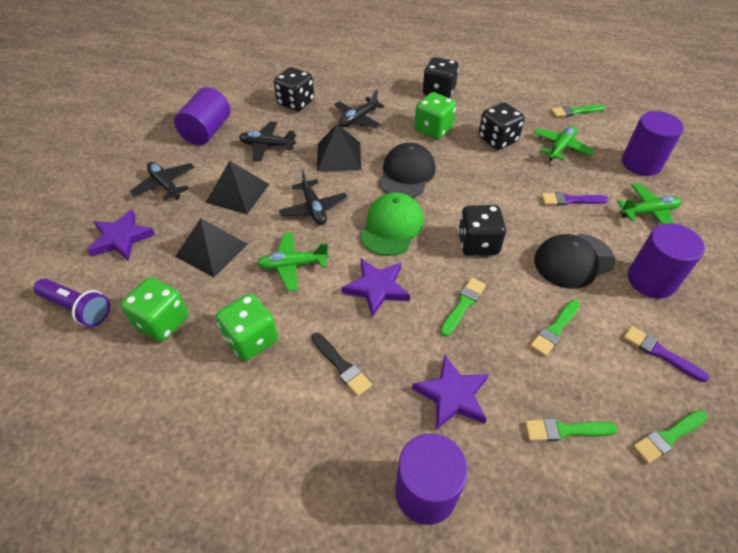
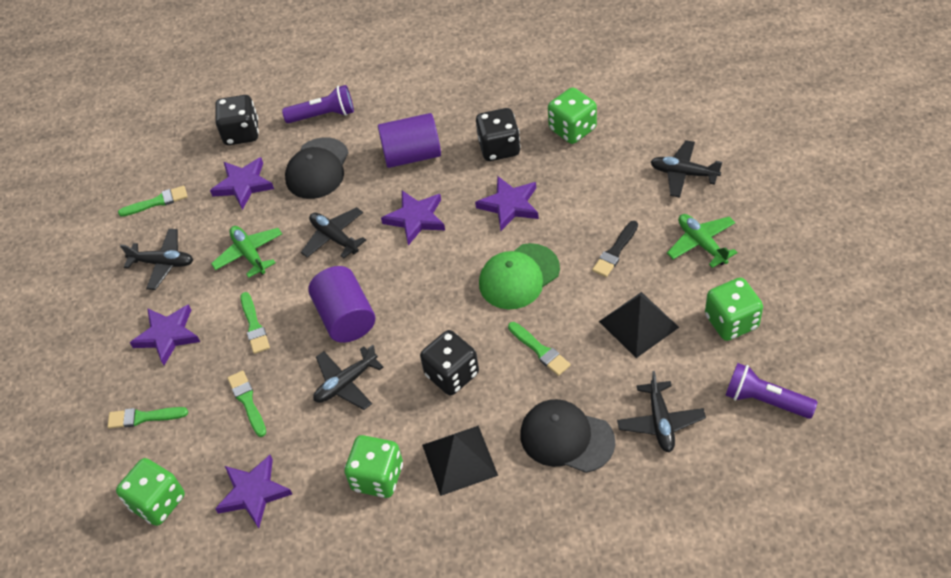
black dice: 4 -> 3
black plane: 4 -> 5
black pyramid: 3 -> 2
green dice: 3 -> 4
green plane: 3 -> 2
purple brush: 2 -> 0
purple cylinder: 4 -> 2
purple flashlight: 1 -> 2
purple star: 3 -> 5

